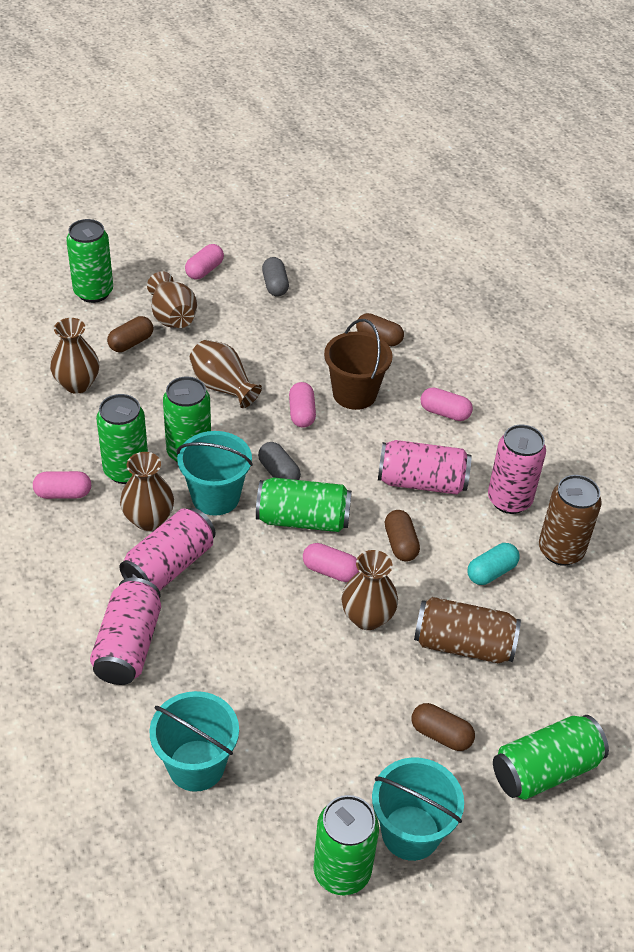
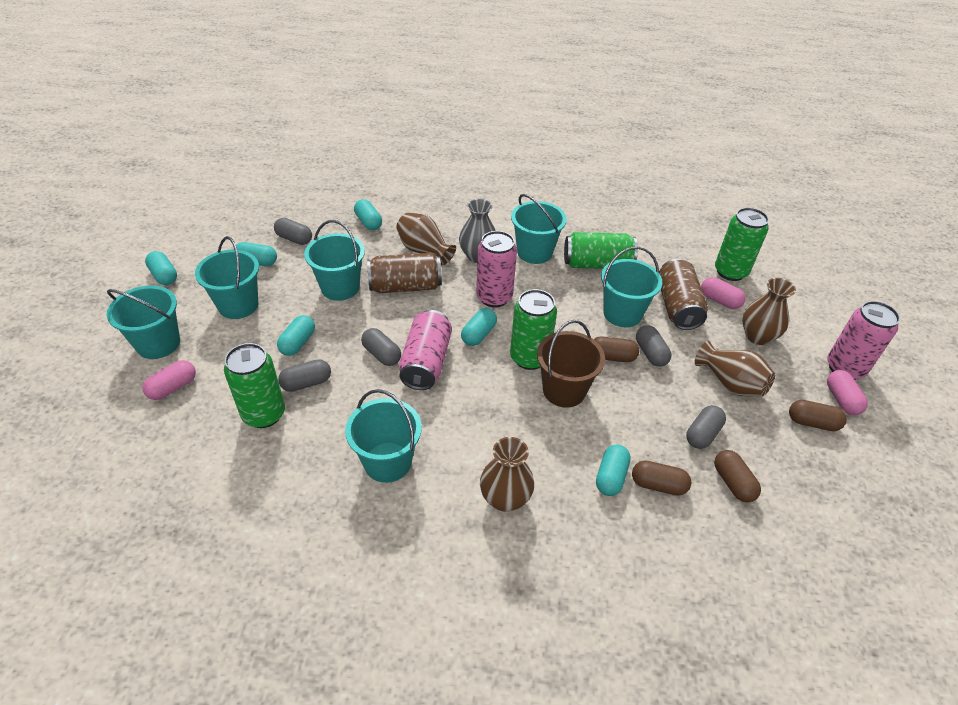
brown vase: 5 -> 4
green can: 6 -> 4
grey capsule: 2 -> 5
grey vase: 0 -> 1
pink can: 4 -> 3
pink capsule: 5 -> 3
turquoise bucket: 3 -> 6
turquoise capsule: 1 -> 6

